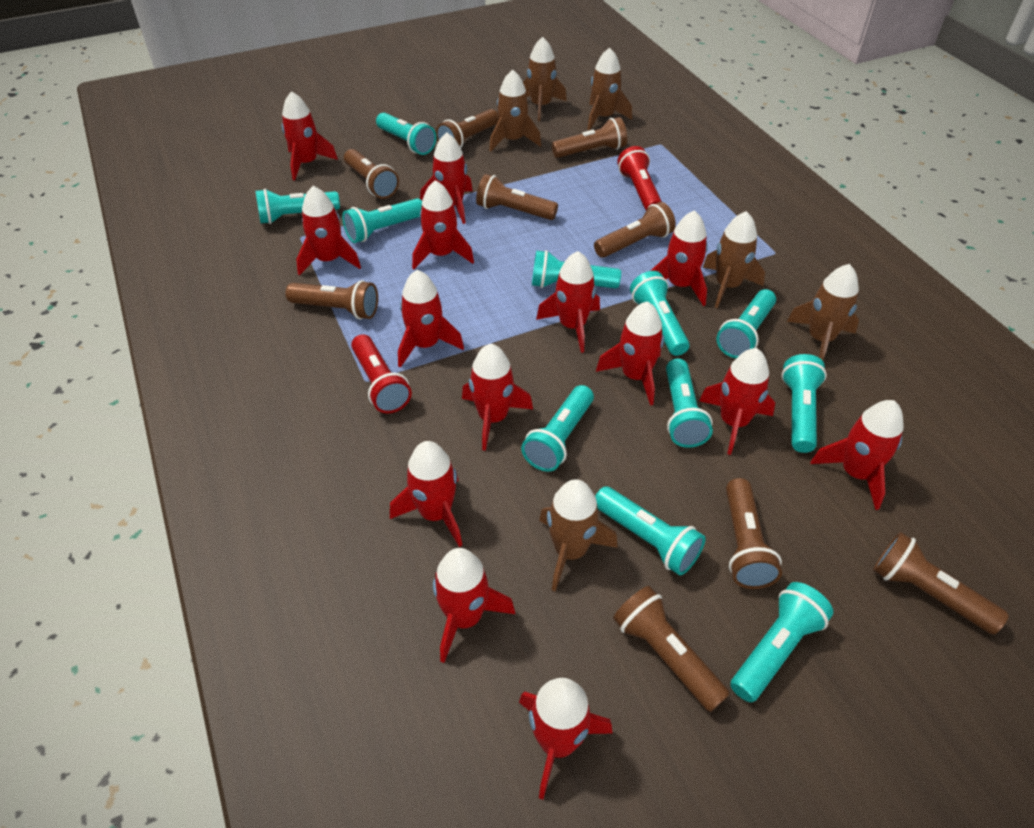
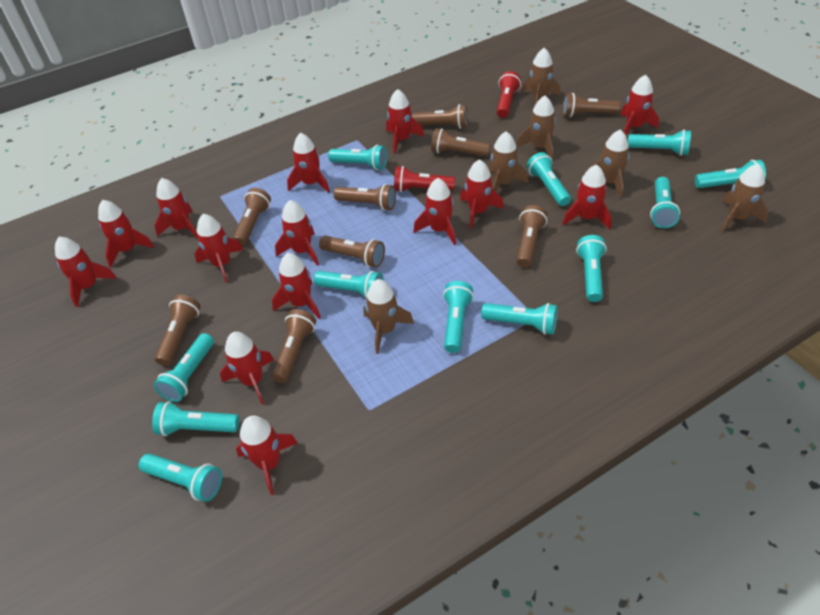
turquoise flashlight: 11 -> 12

